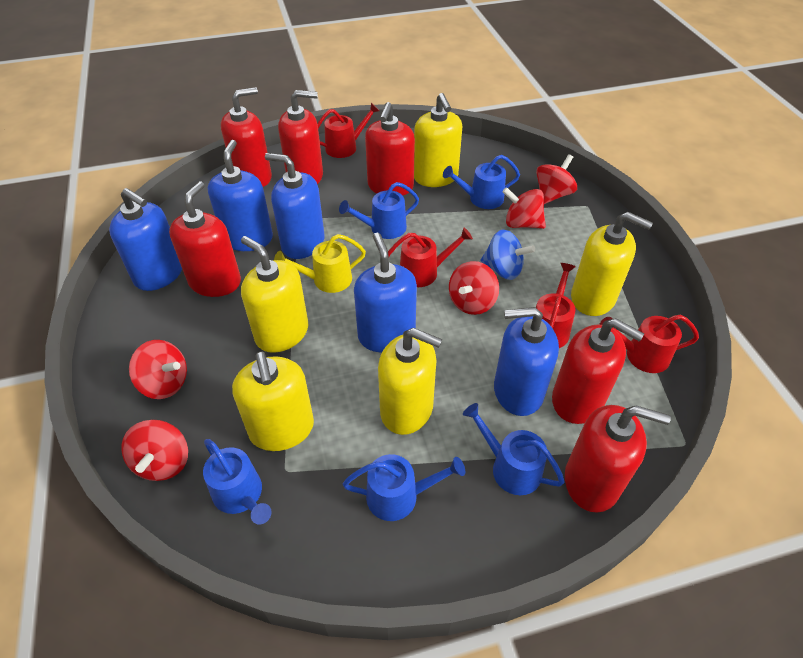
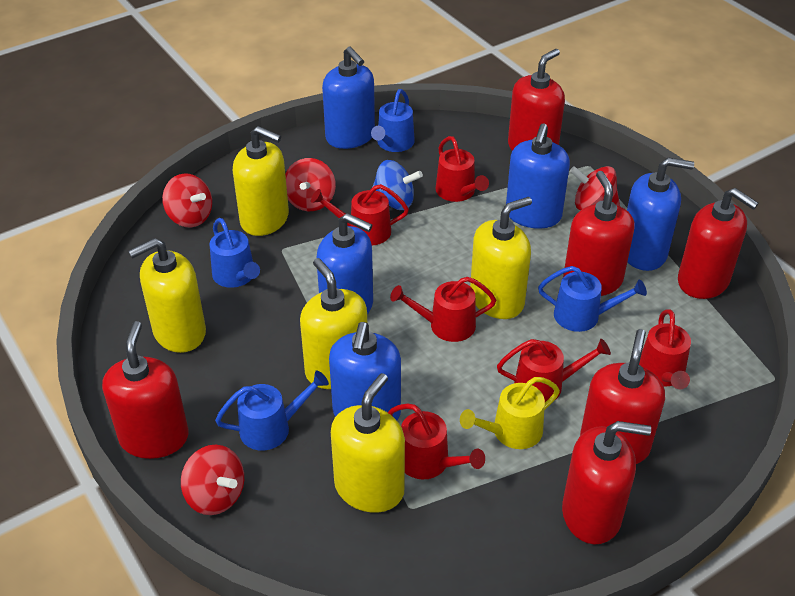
blue watering can: 5 -> 4
red spinning top: 5 -> 4
red watering can: 4 -> 6

